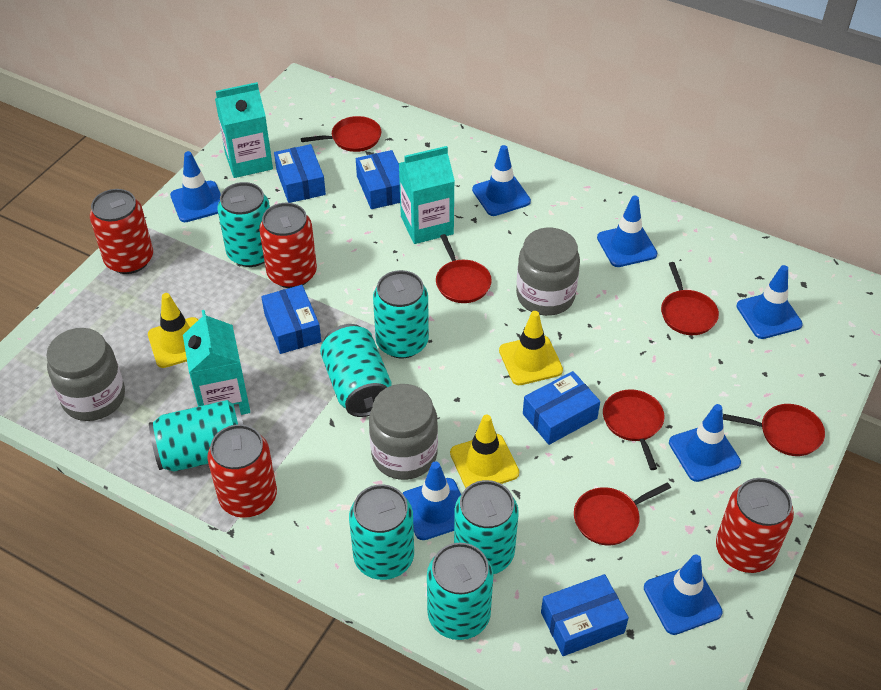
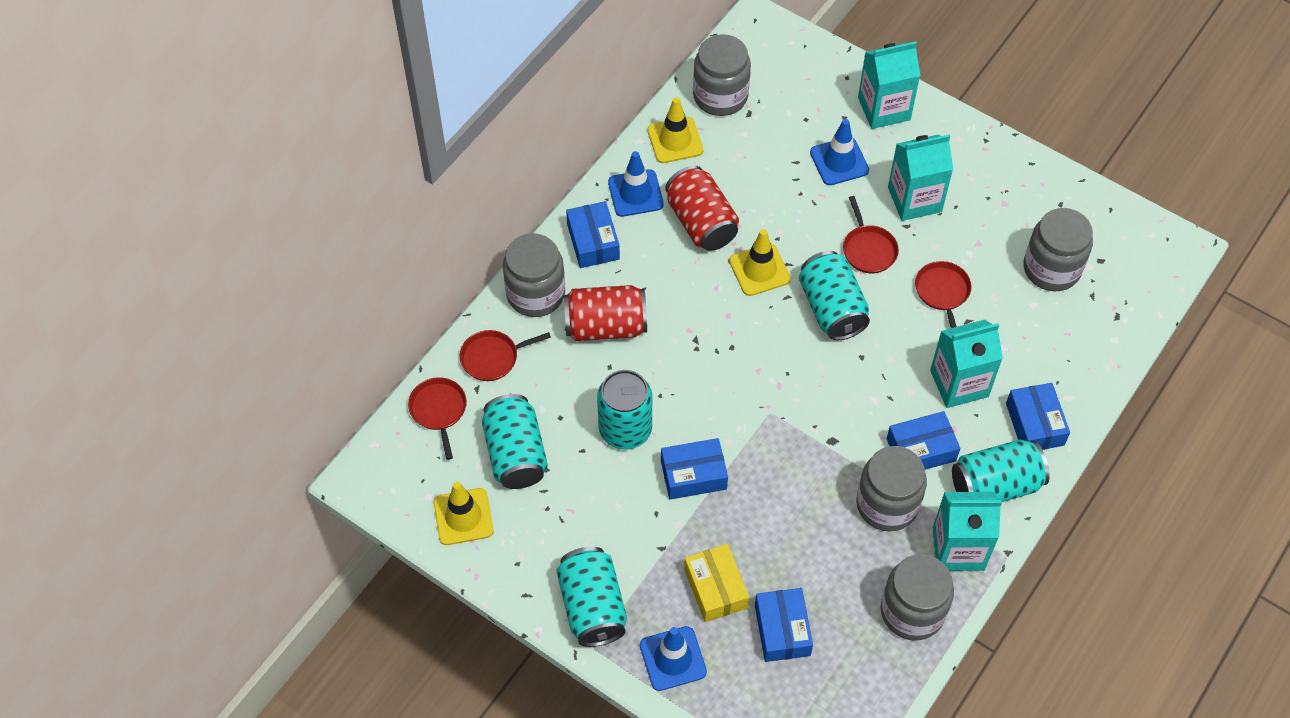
blue traffic cone: 7 -> 3
grey jar: 3 -> 5
red can: 4 -> 2
red pan: 6 -> 4
turquoise can: 7 -> 5
turquoise carton: 3 -> 4
yellow box: 0 -> 1

